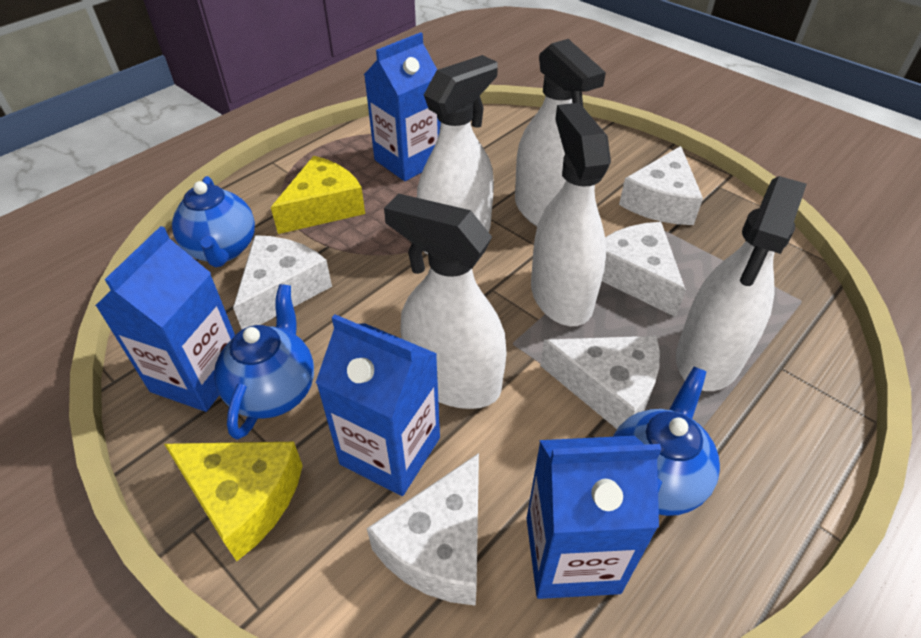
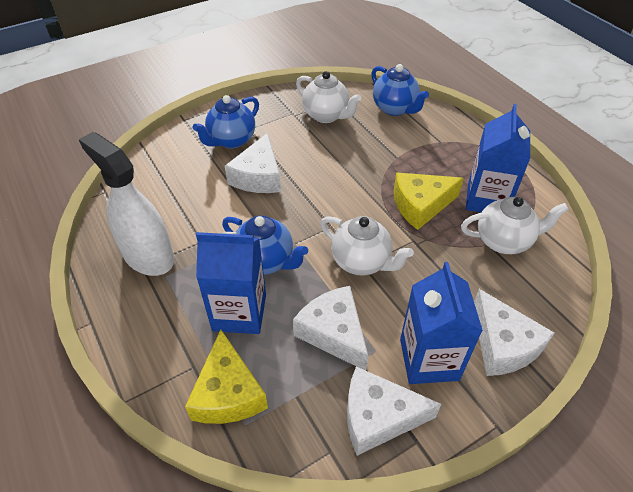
blue carton: 4 -> 3
white cheese: 5 -> 4
white spray bottle: 5 -> 1
white teapot: 0 -> 3

